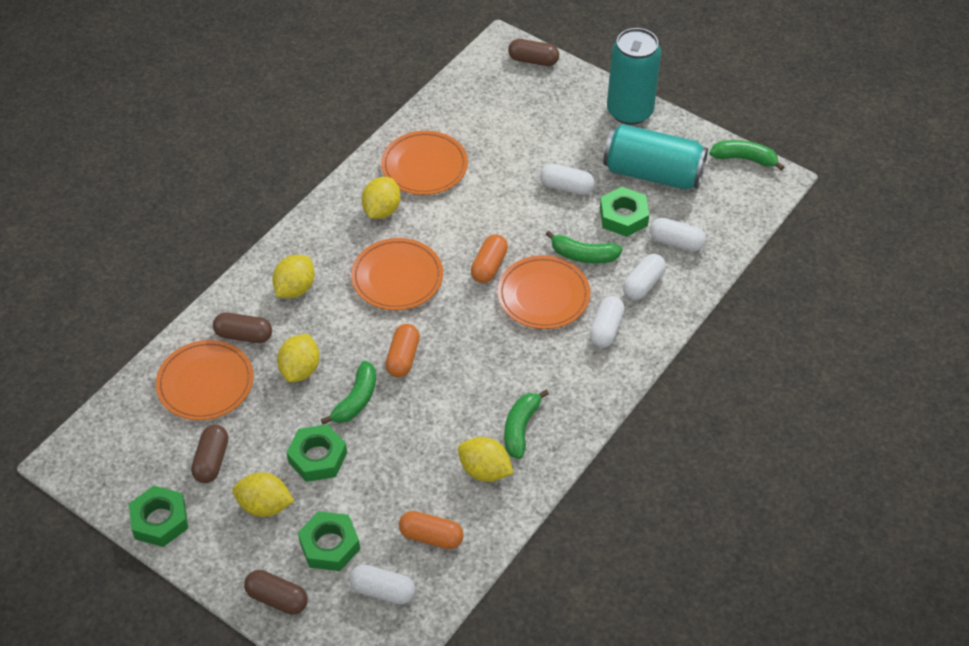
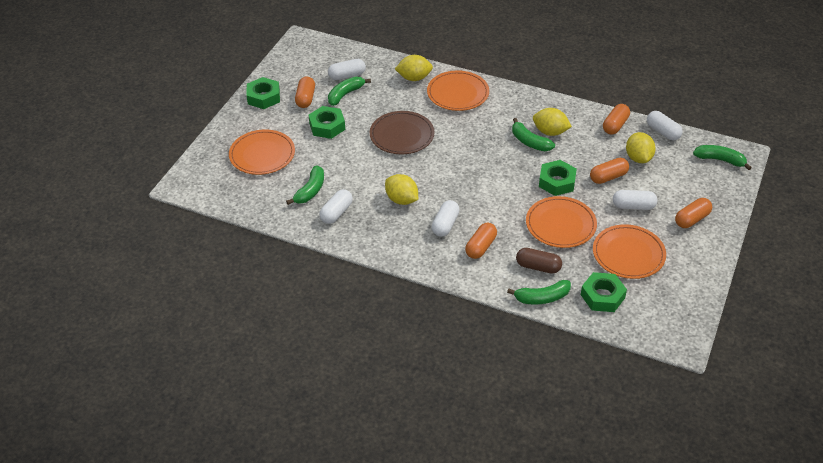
brown capsule: 4 -> 1
brown plate: 0 -> 1
green banana: 4 -> 5
orange capsule: 3 -> 5
turquoise can: 2 -> 0
yellow lemon: 5 -> 4

